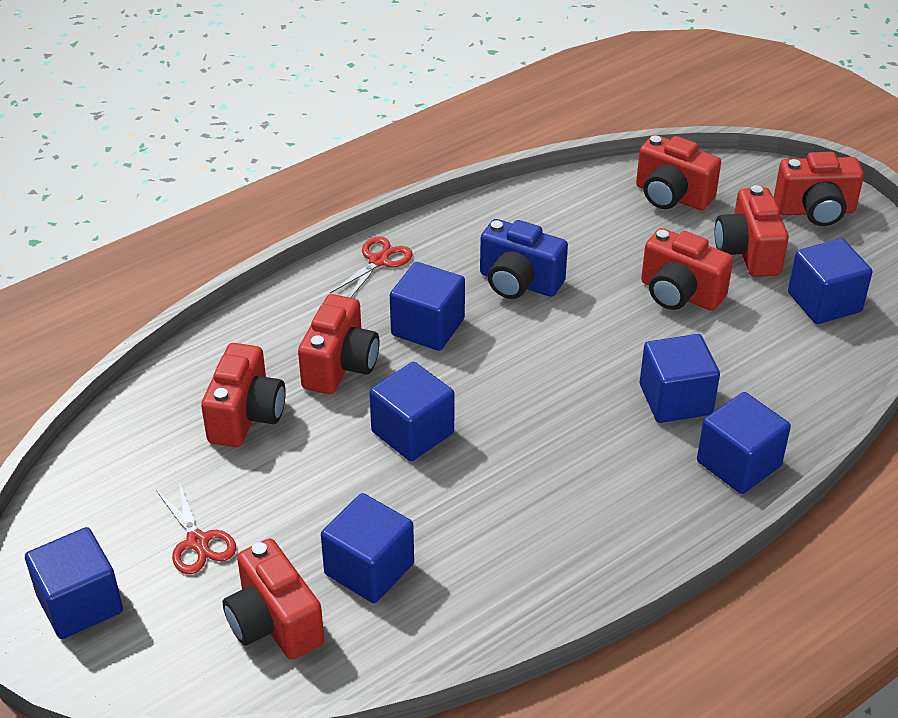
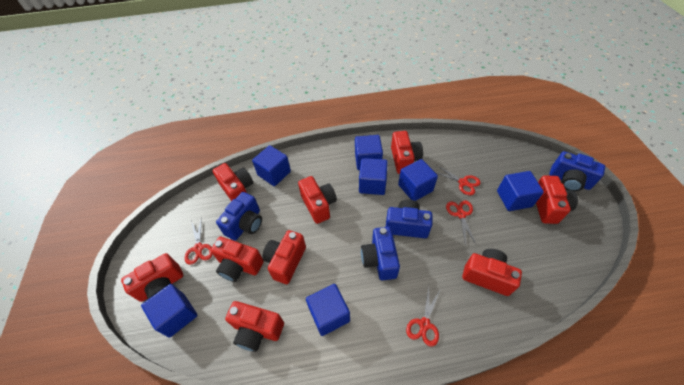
blue camera: 1 -> 4
red camera: 7 -> 9
red scissors: 2 -> 4

